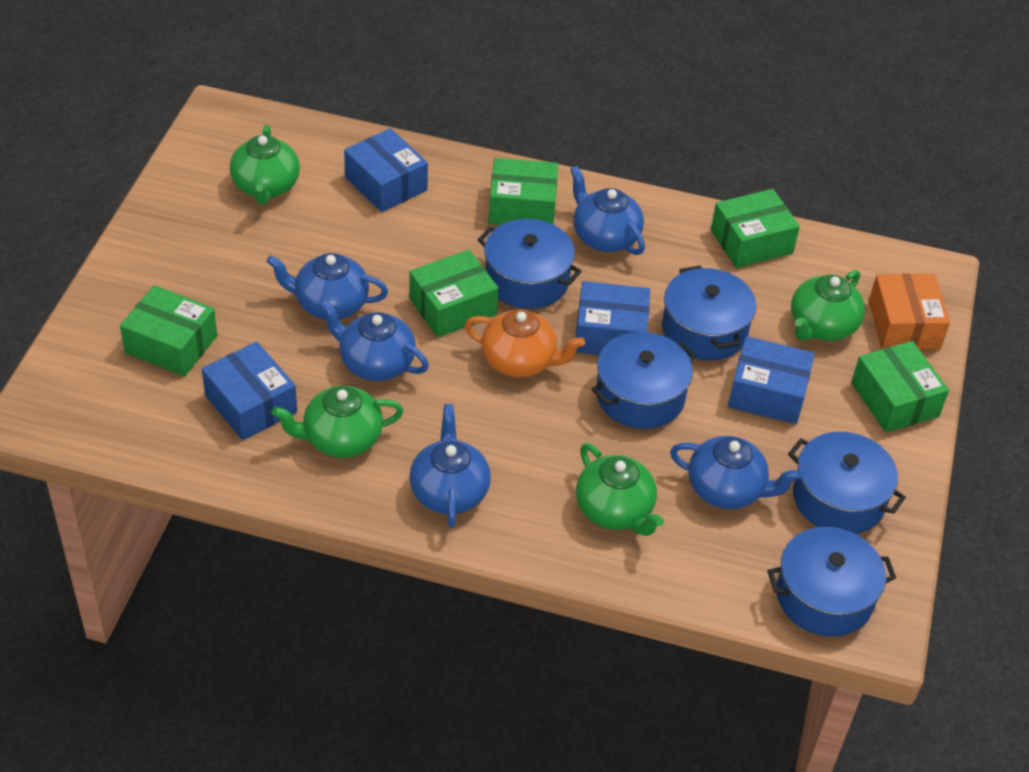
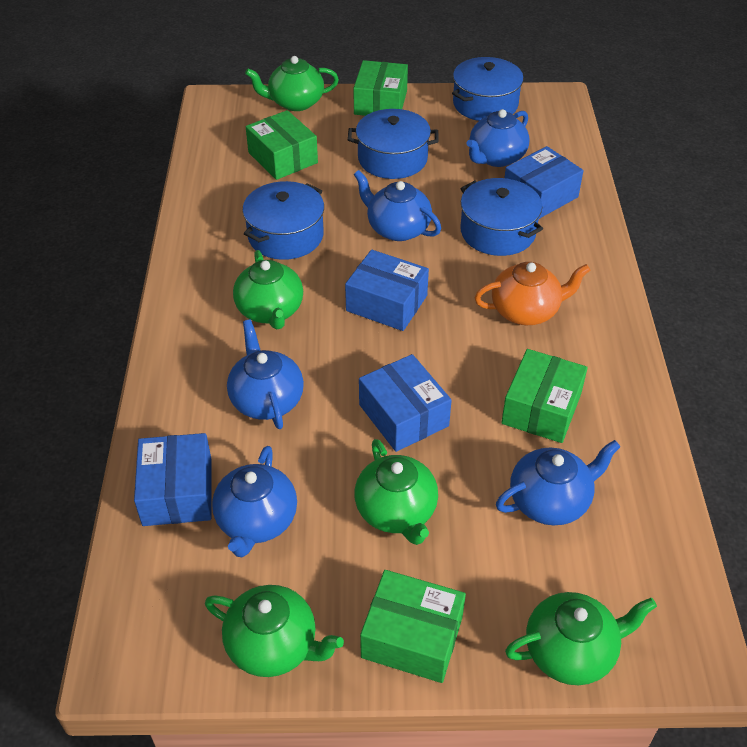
blue pot: 5 -> 4
green box: 5 -> 4
green teapot: 4 -> 5
orange box: 1 -> 0

